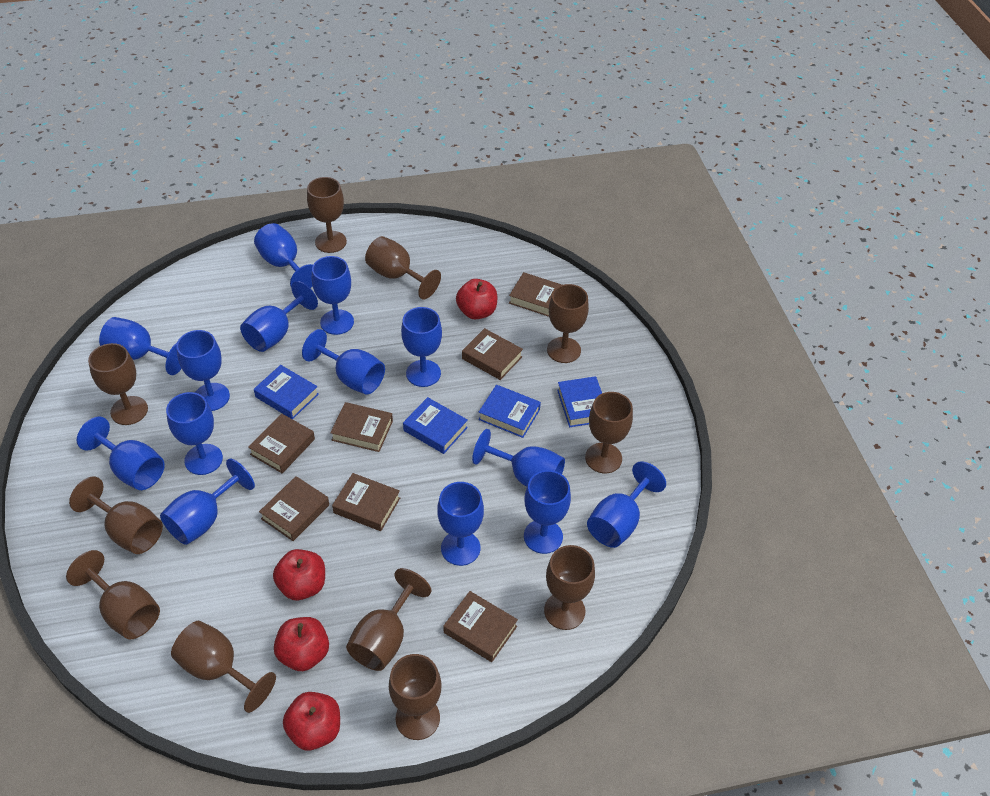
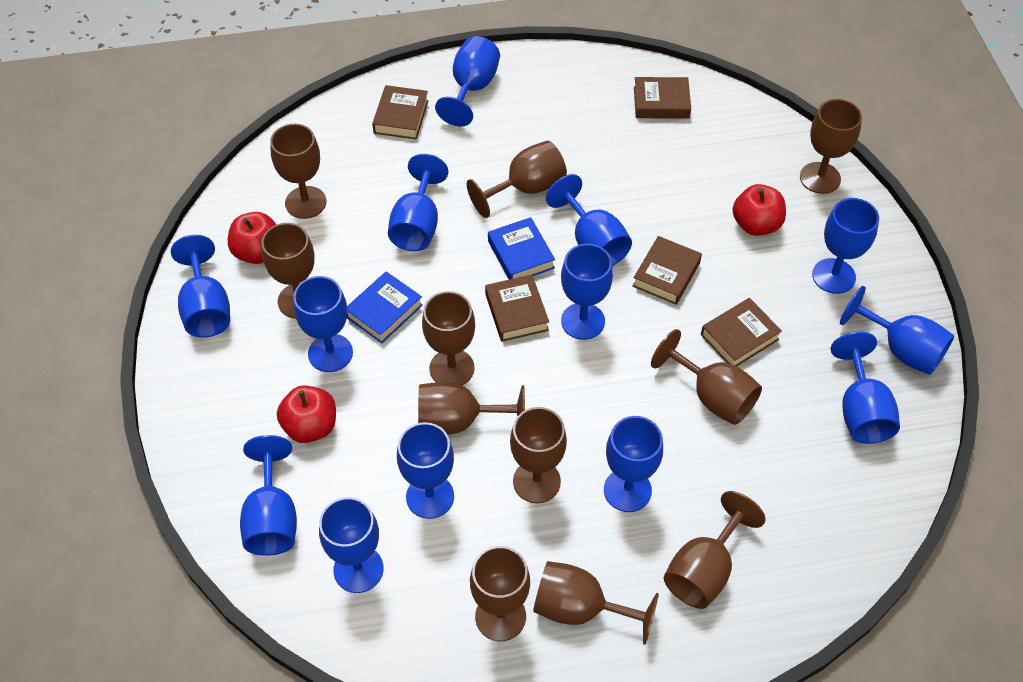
blue book: 4 -> 2
blue goblet: 14 -> 13
brown book: 7 -> 5
red apple: 4 -> 3

